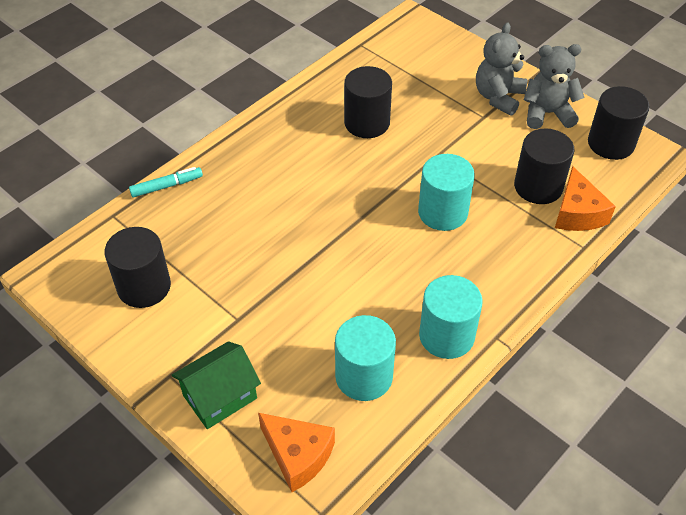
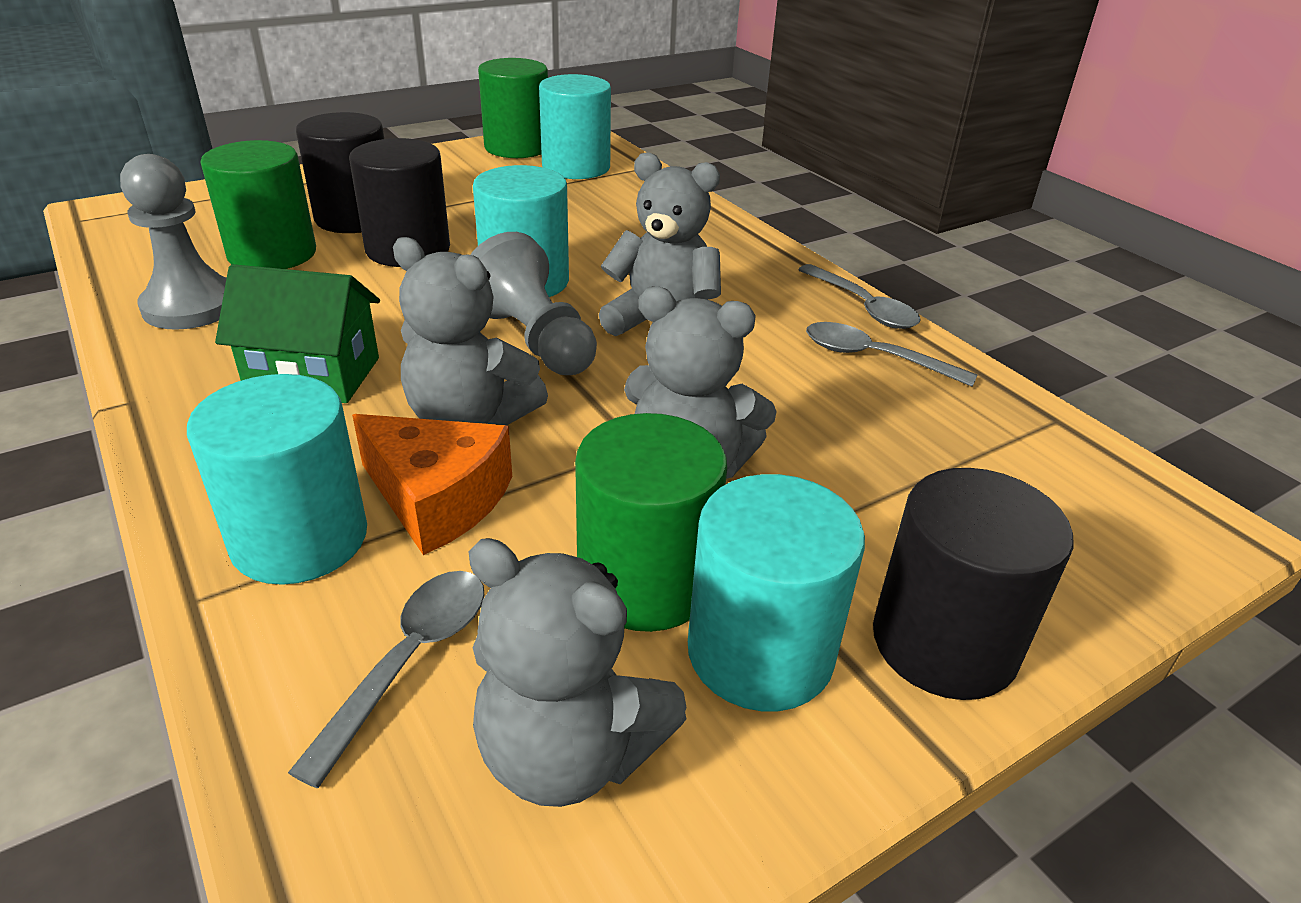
black cylinder: 4 -> 3
green cylinder: 0 -> 3
grey pawn: 0 -> 2
grey spoon: 0 -> 3
grey teddy bear: 2 -> 4
orange cheese: 2 -> 1
turquoise cylinder: 3 -> 4
turquoise marker: 1 -> 0

